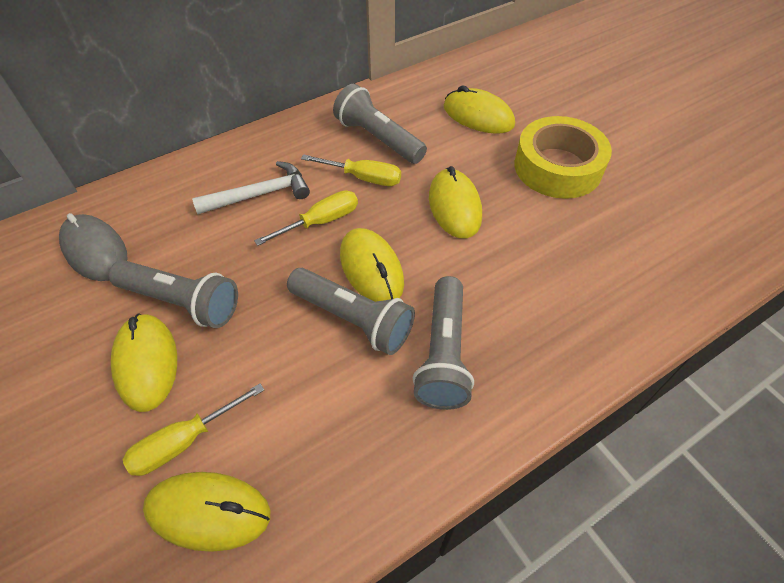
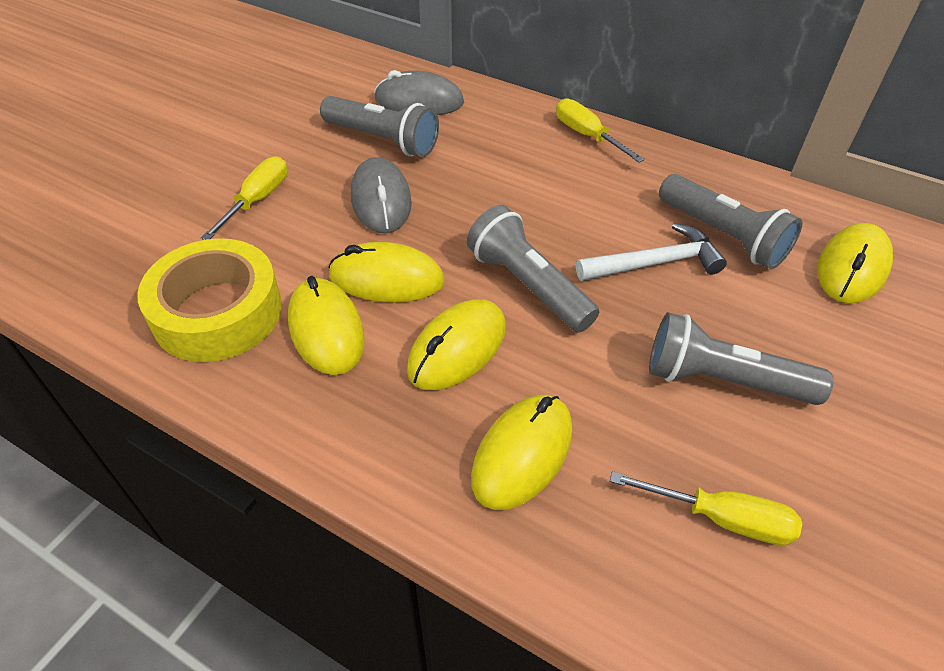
grey mouse: 1 -> 2

